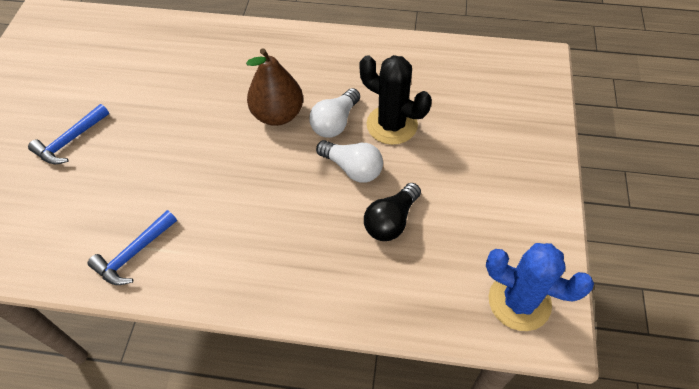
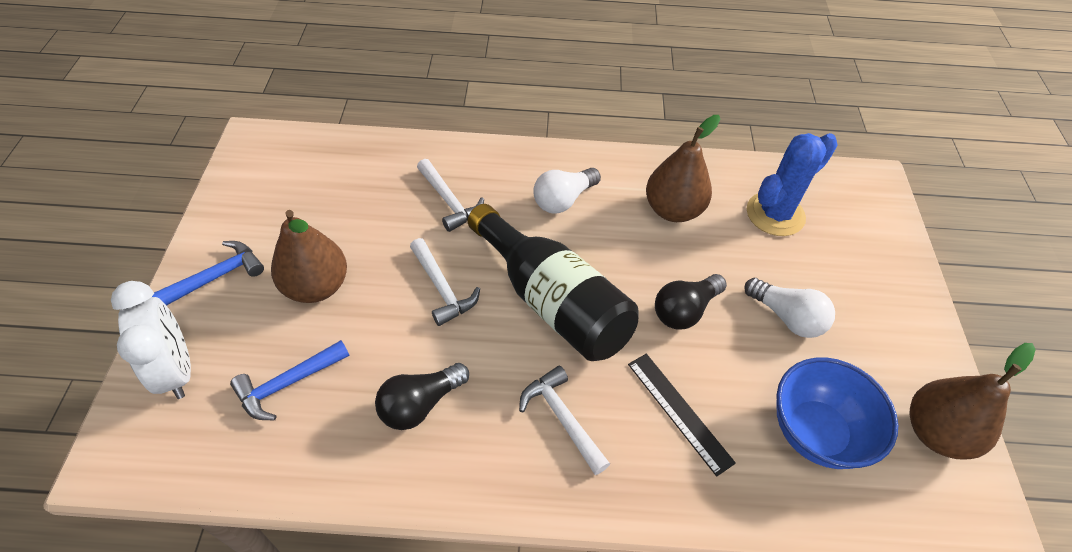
black bottle: 0 -> 1
black cactus: 1 -> 0
black light bulb: 1 -> 2
black ruler: 0 -> 1
blue bowl: 0 -> 1
brown pear: 1 -> 3
white clock: 0 -> 1
white hammer: 0 -> 3

